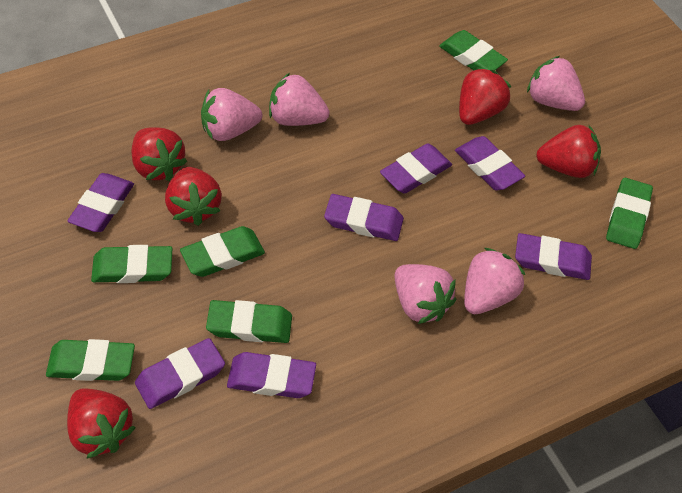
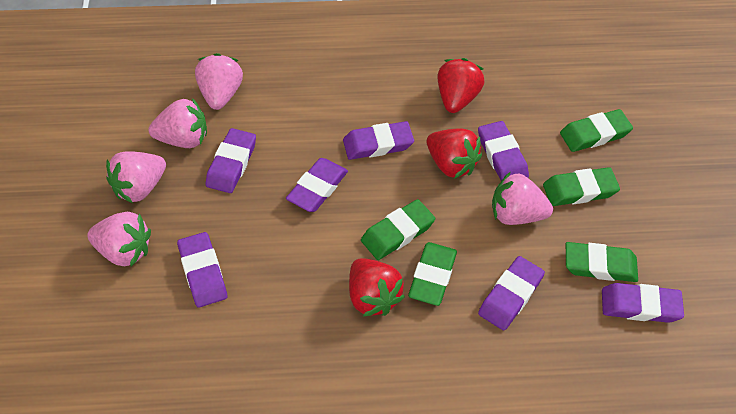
green eraser: 6 -> 5
red strawberry: 5 -> 3

